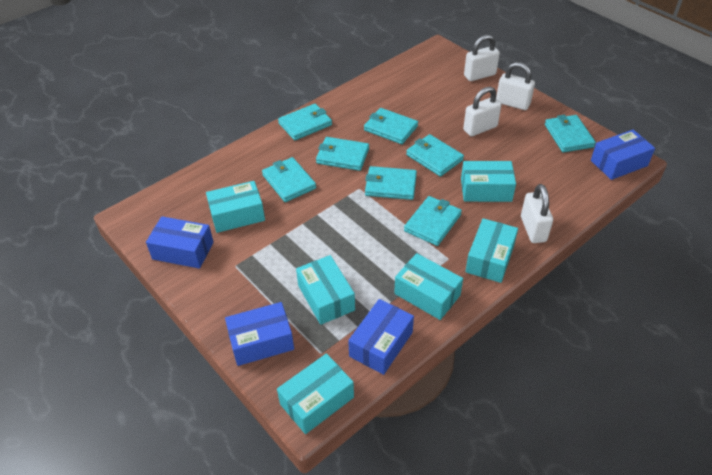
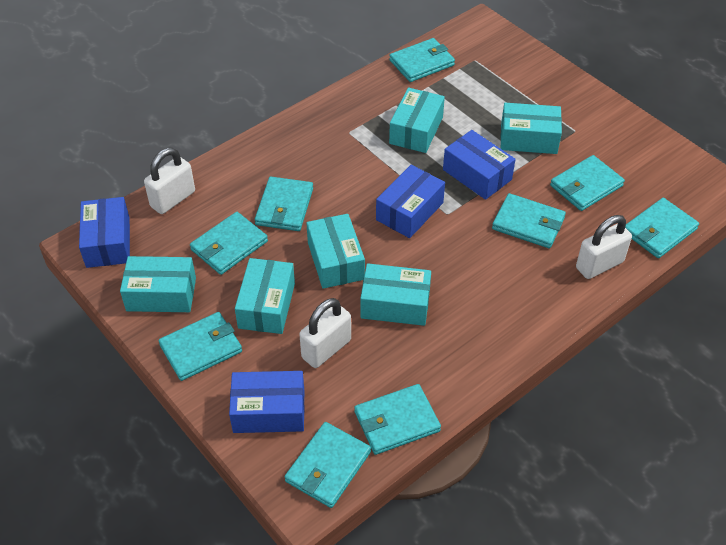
turquoise wallet: 8 -> 9
white padlock: 4 -> 3

